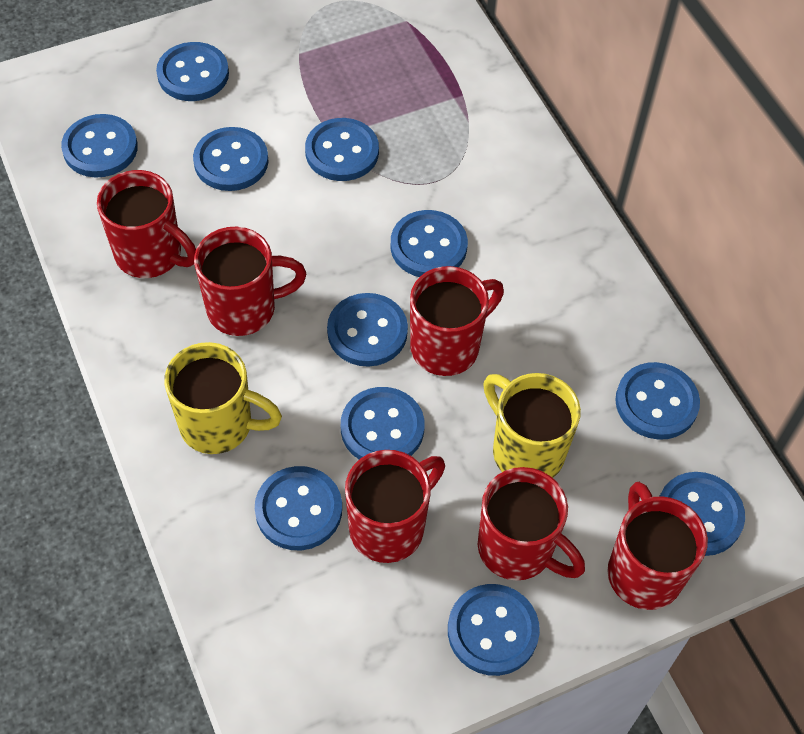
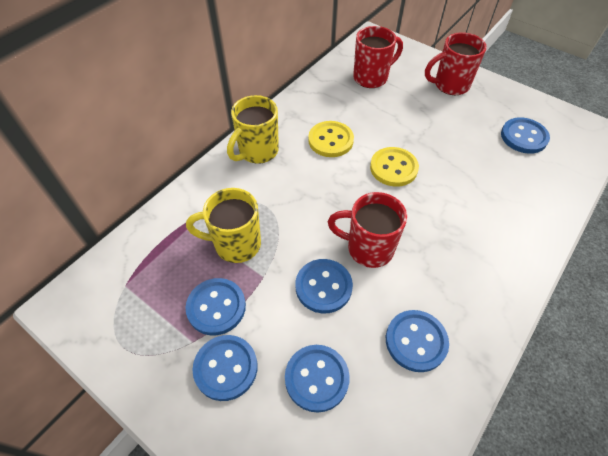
blue button: 11 -> 6
red mug: 6 -> 3
yellow button: 0 -> 2

